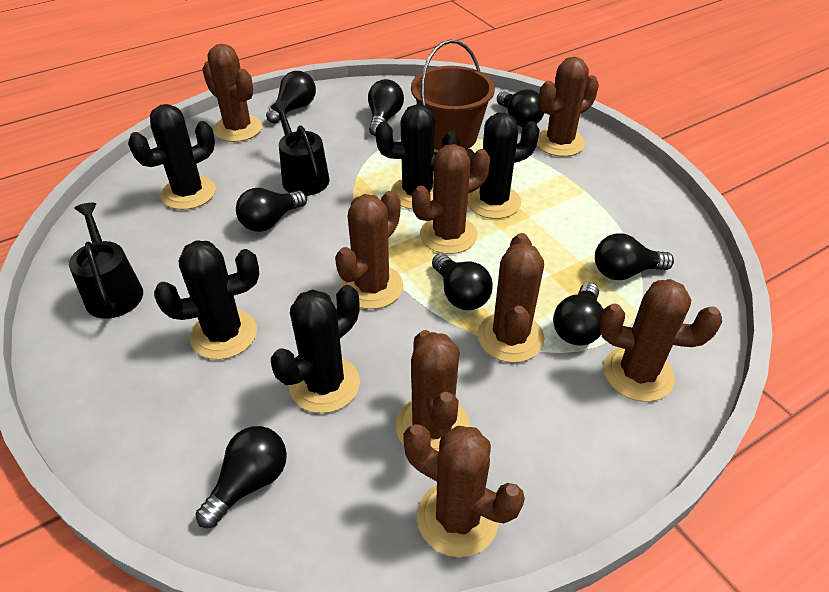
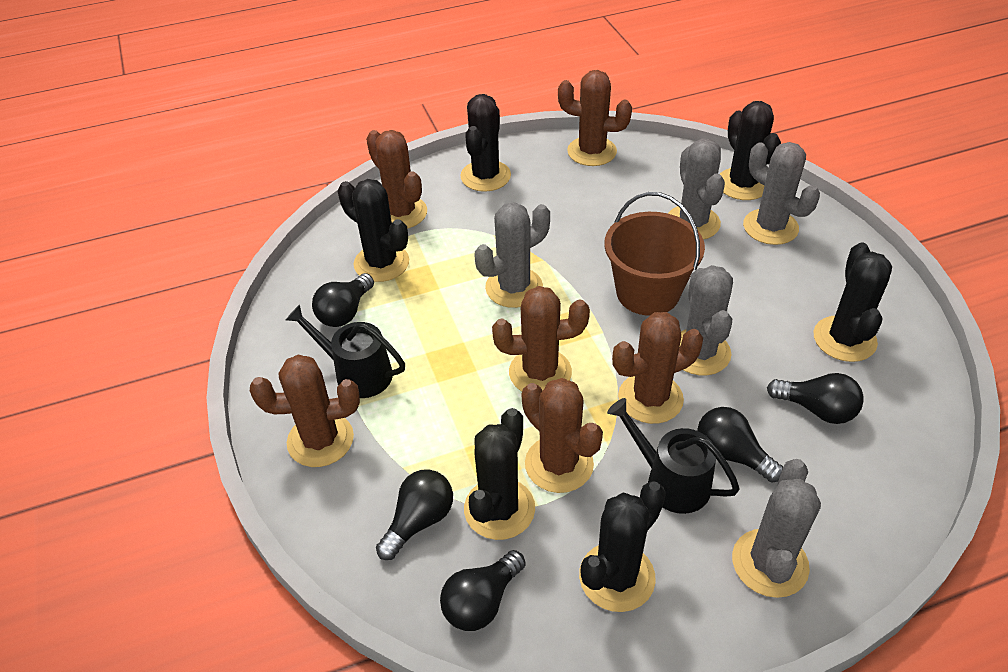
black cactus: 5 -> 6
black light bulb: 8 -> 5
brown cactus: 8 -> 6
grey cactus: 0 -> 5

